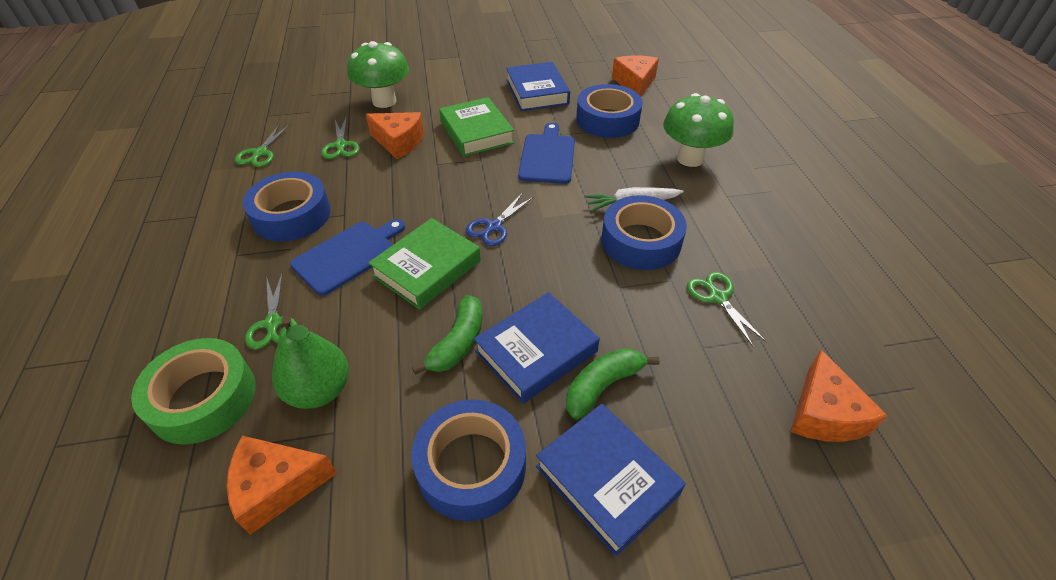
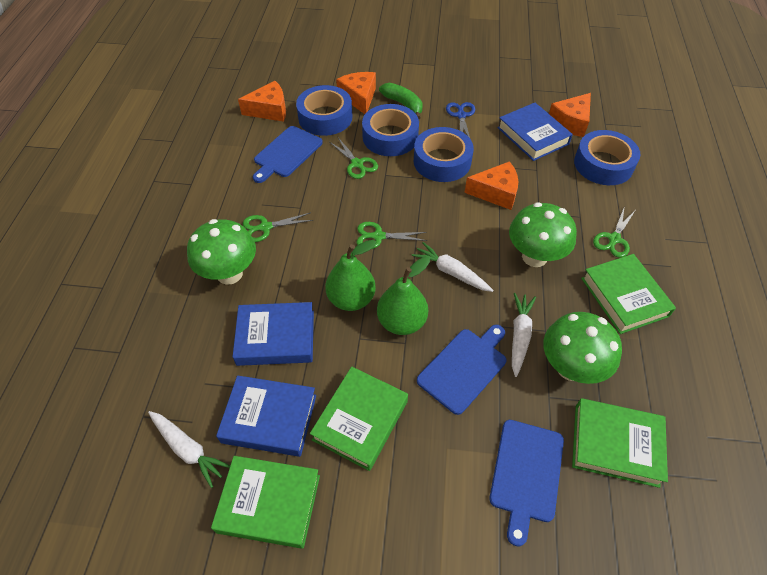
blue cutting board: 2 -> 3
green banana: 2 -> 1
green book: 2 -> 4
green mushroom: 2 -> 3
green pear: 1 -> 2
green tape: 1 -> 0
white carrot: 1 -> 3

